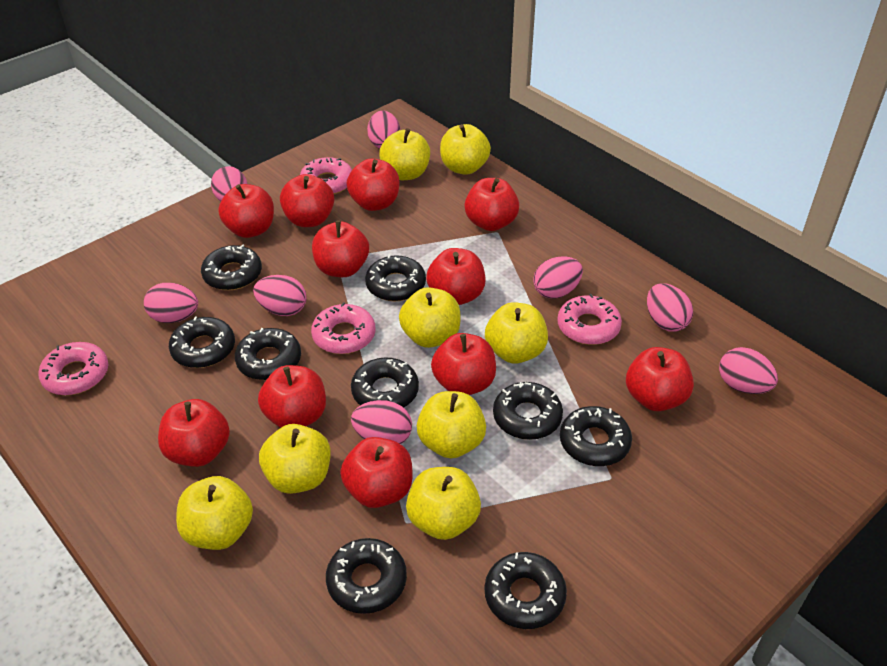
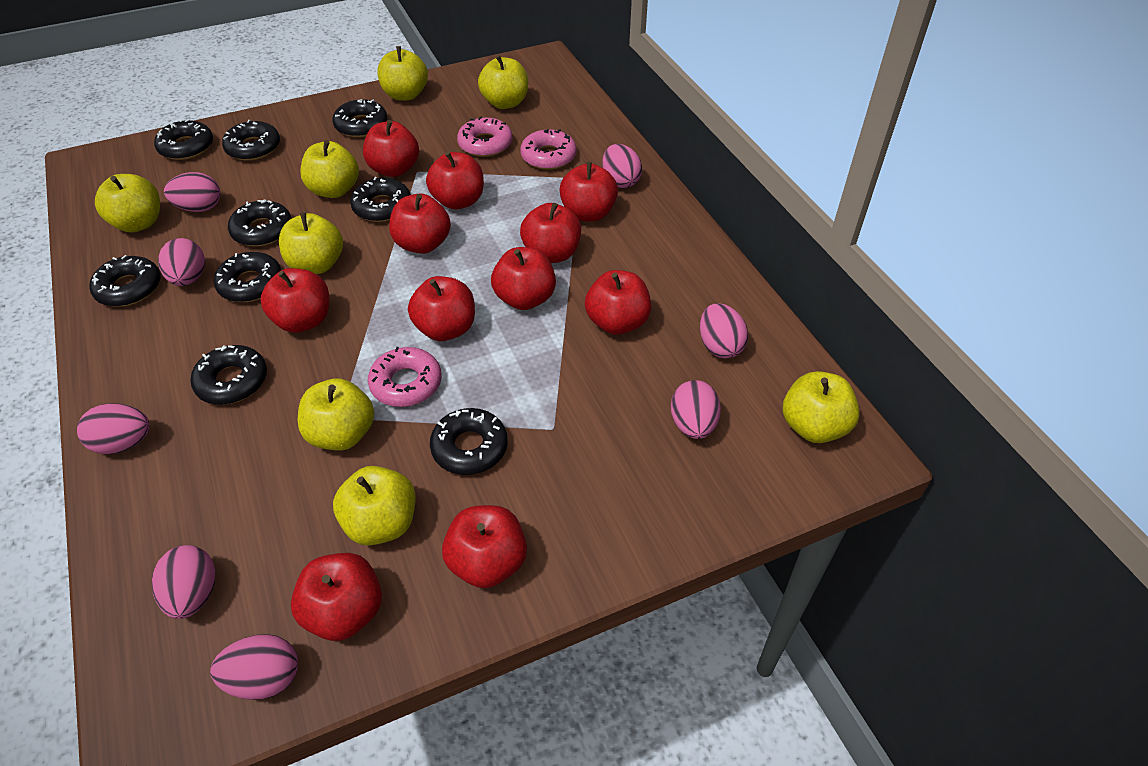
pink donut: 4 -> 3

